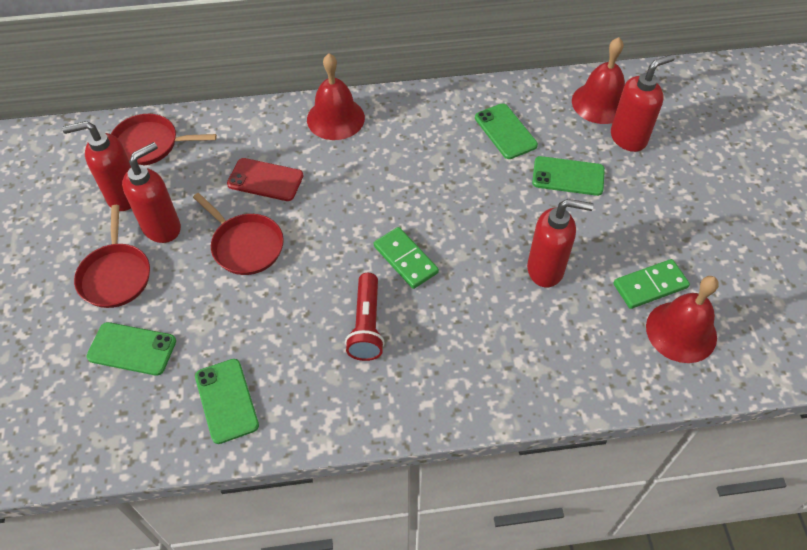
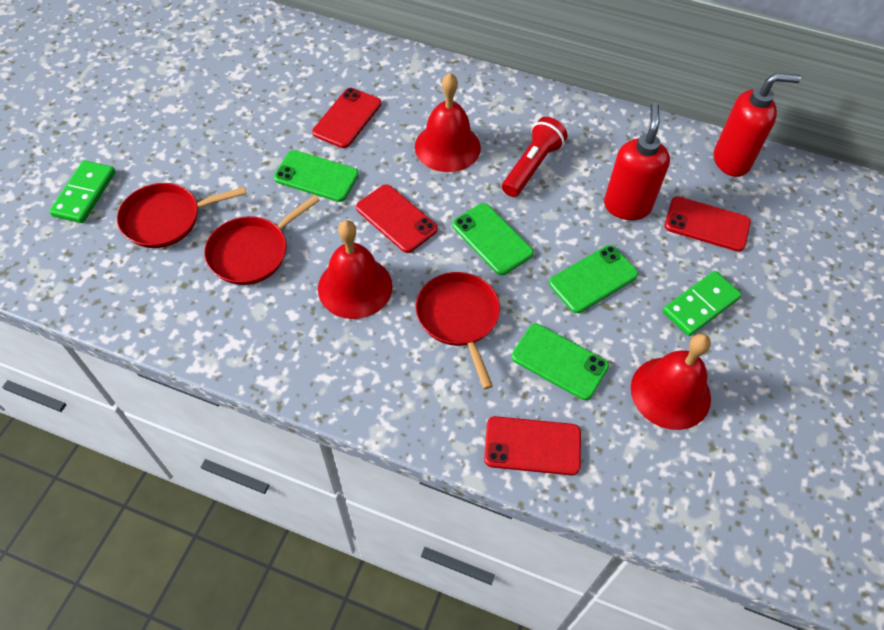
red phone: 1 -> 4
red soap dispenser: 4 -> 2

